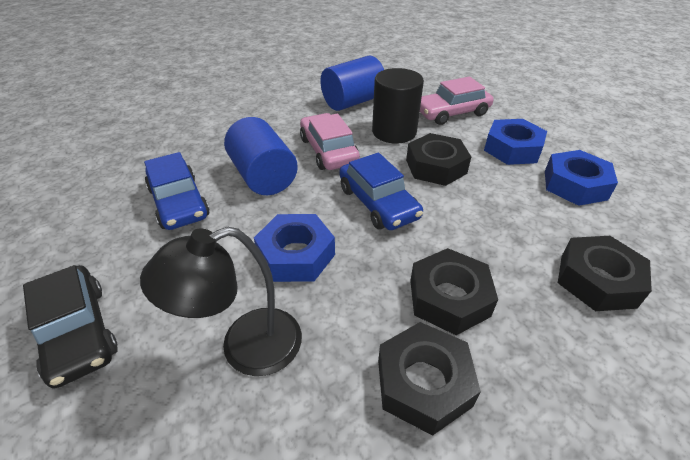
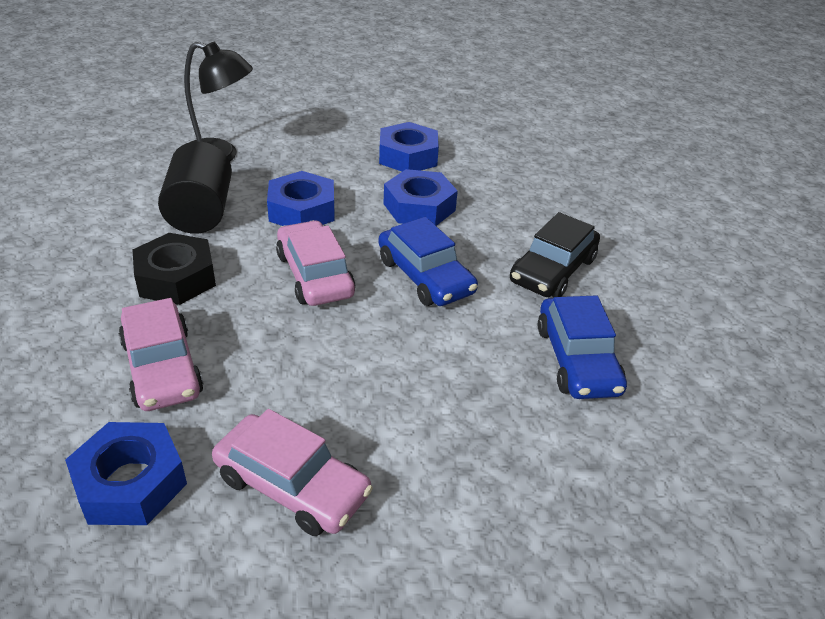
black nut: 4 -> 1
blue cylinder: 2 -> 0
blue nut: 3 -> 4
pink car: 2 -> 3

